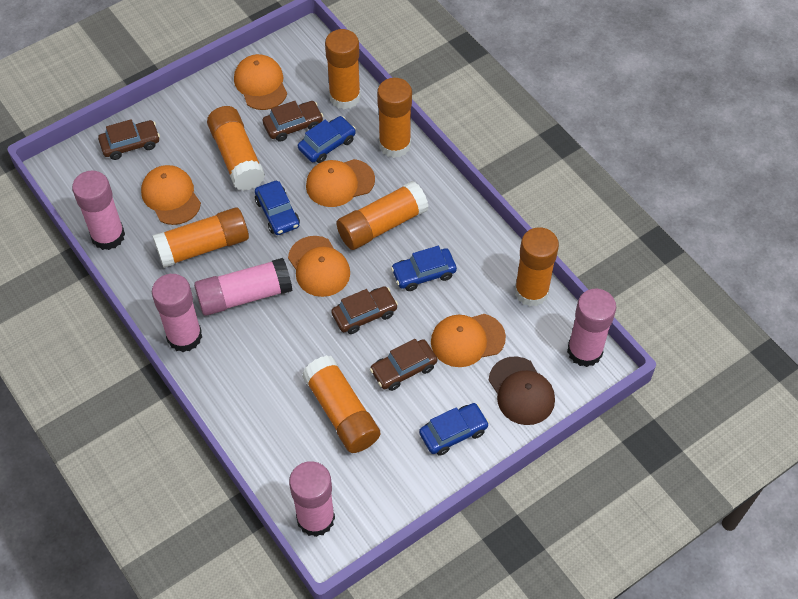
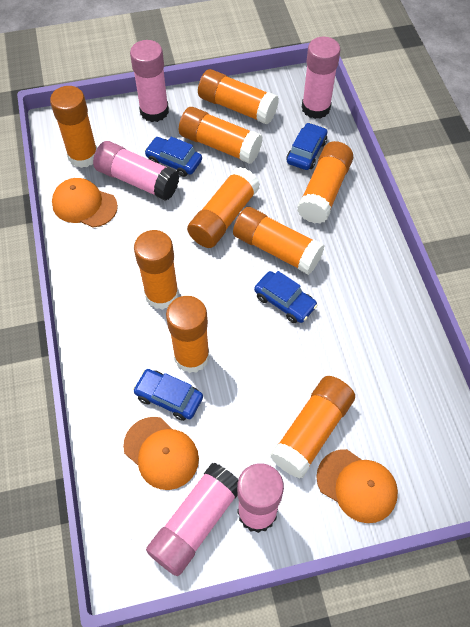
brown cap: 1 -> 0
brown car: 4 -> 0
orange cap: 5 -> 3
orange glue stick: 7 -> 9

